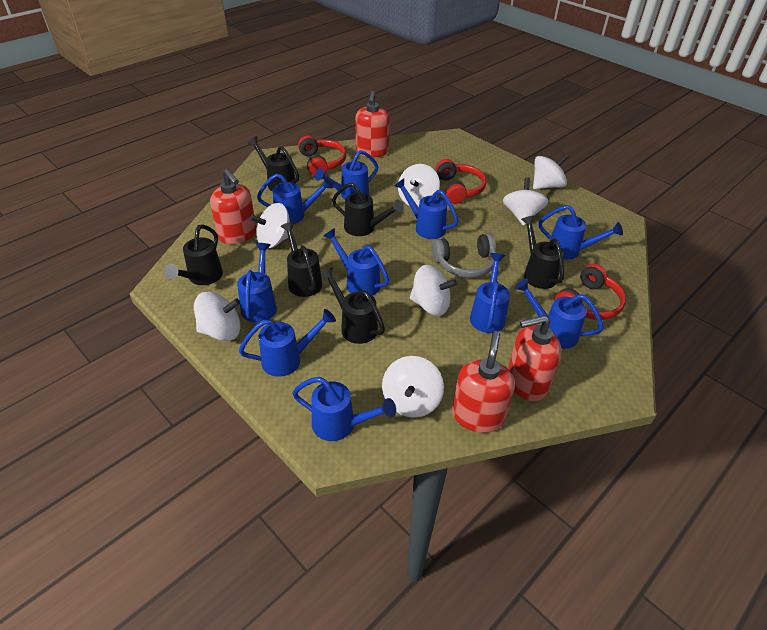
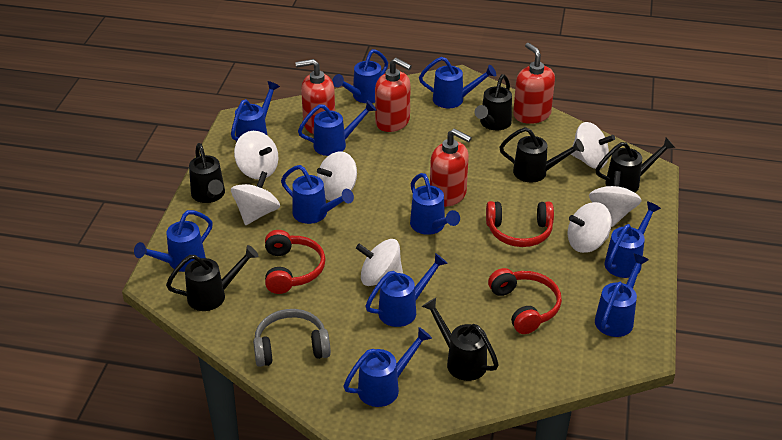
blue watering can: 10 -> 11

